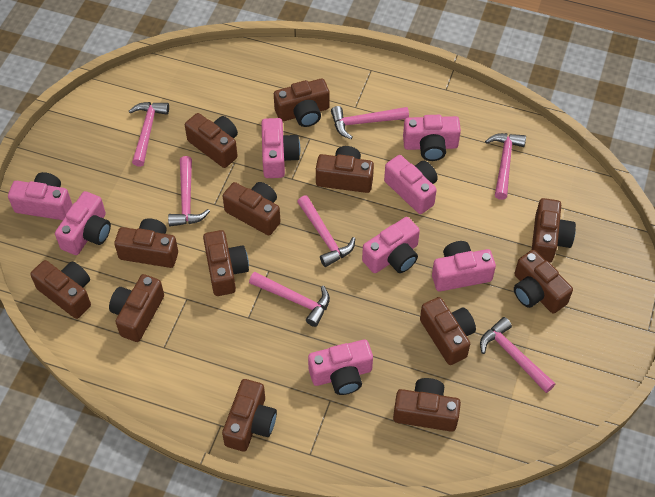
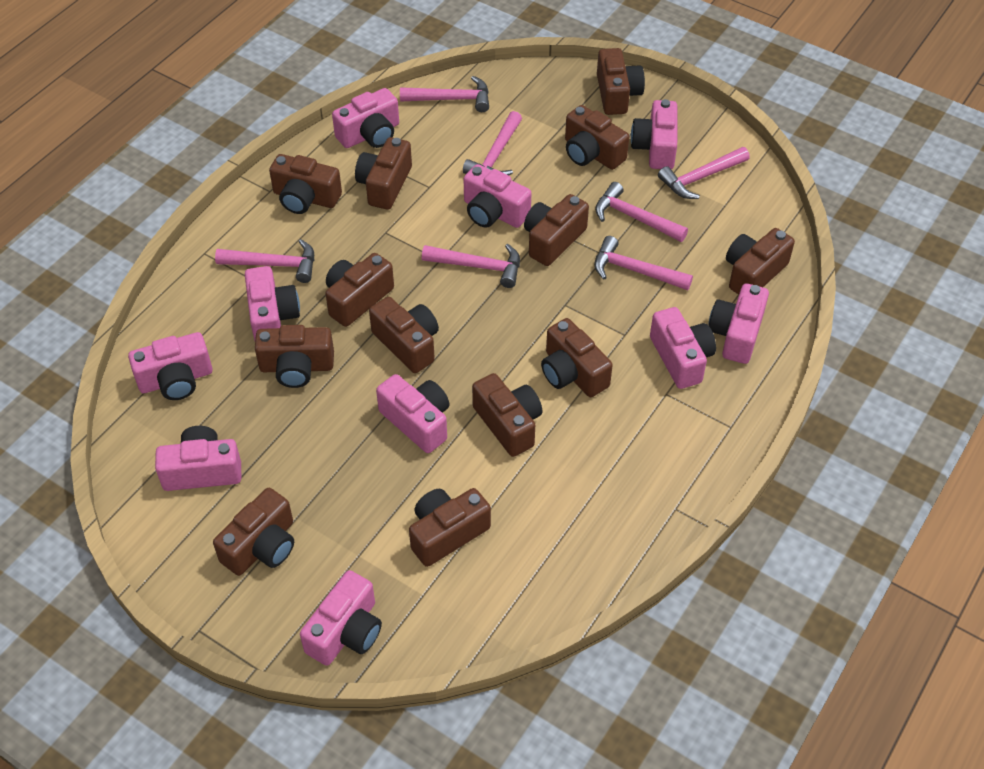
pink camera: 8 -> 10

